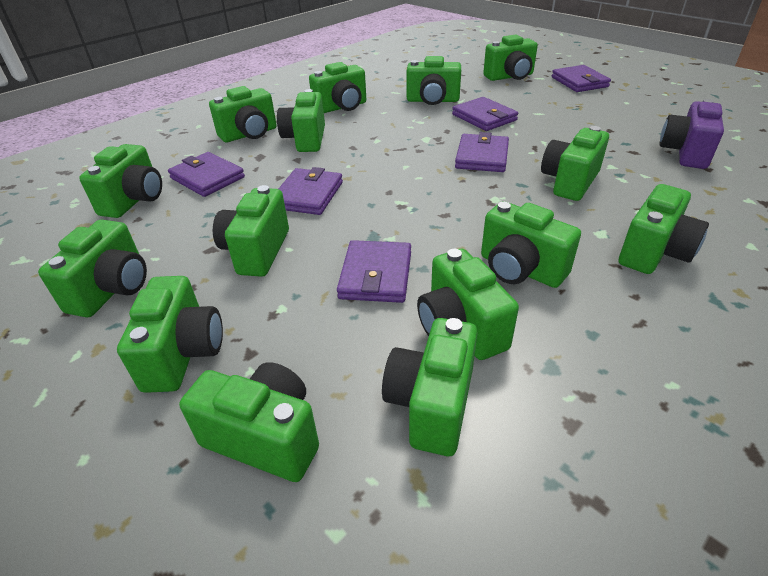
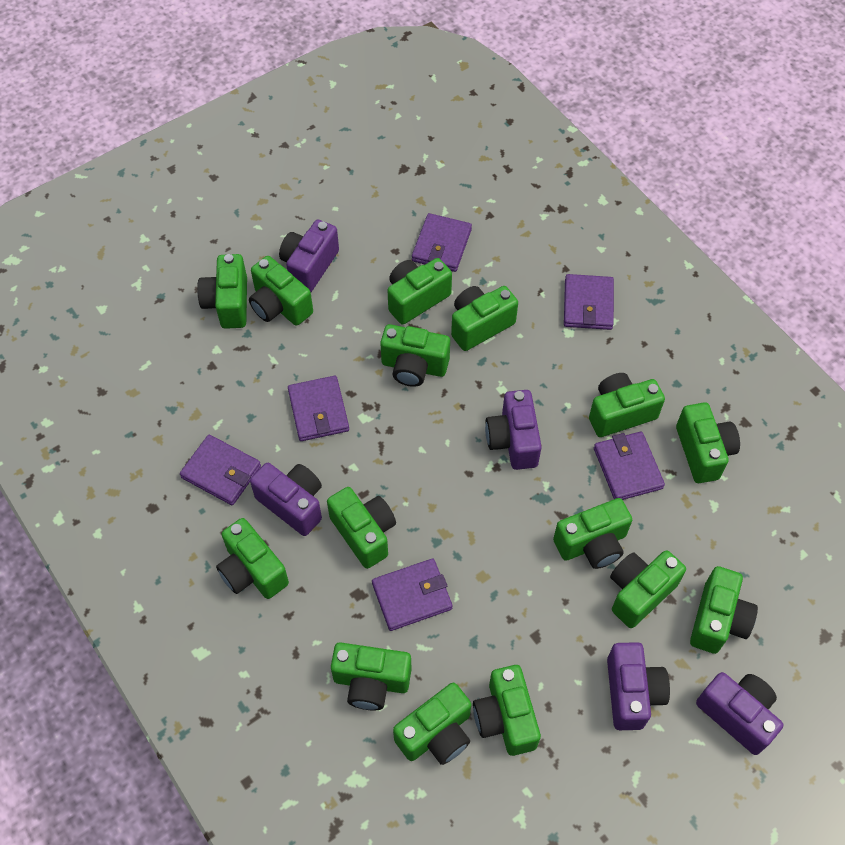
purple camera: 1 -> 5

